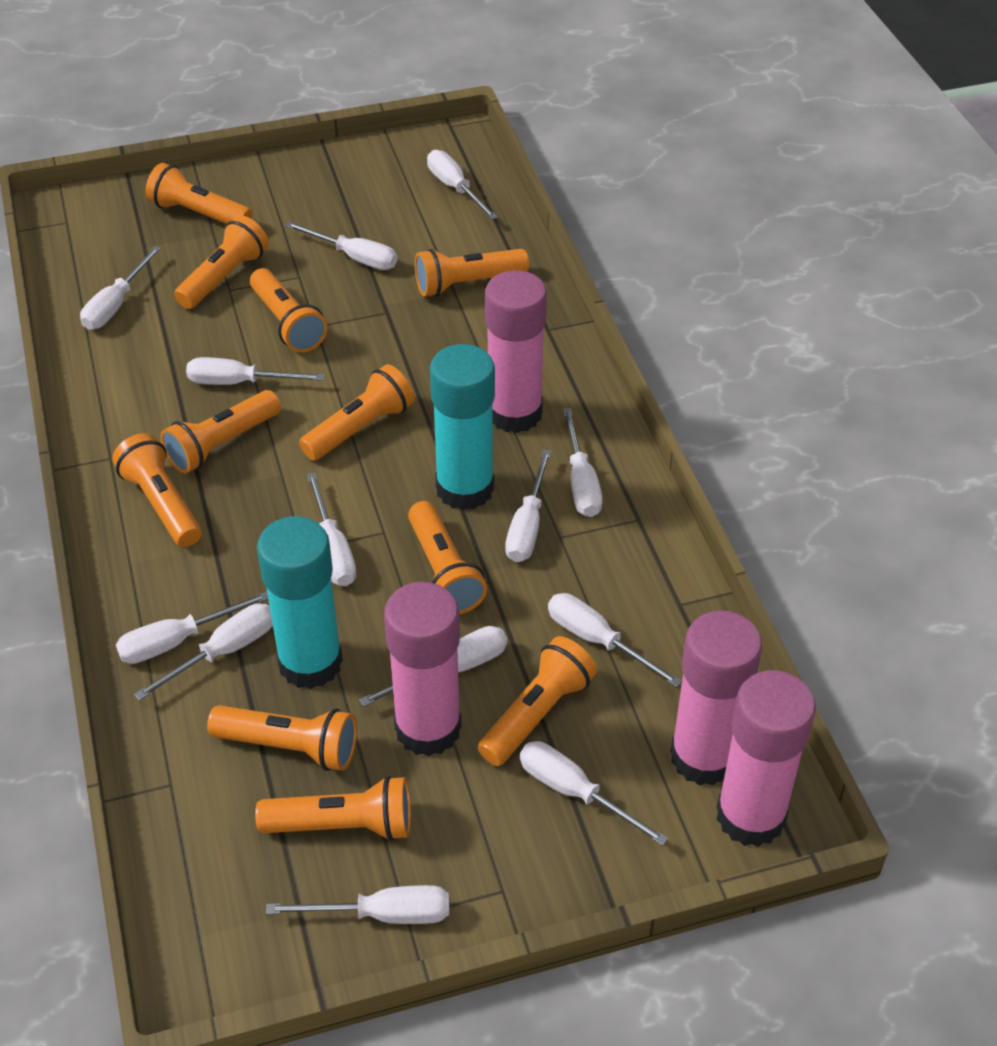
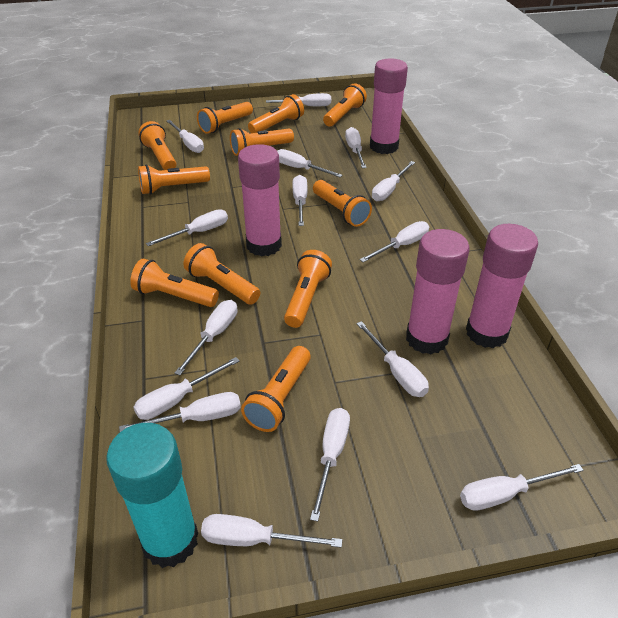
turquoise glue stick: 2 -> 1
white screwdriver: 13 -> 15

